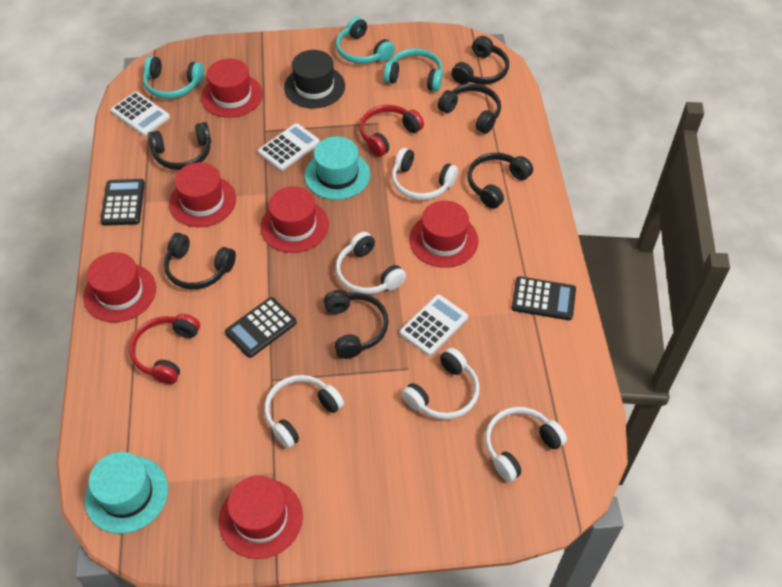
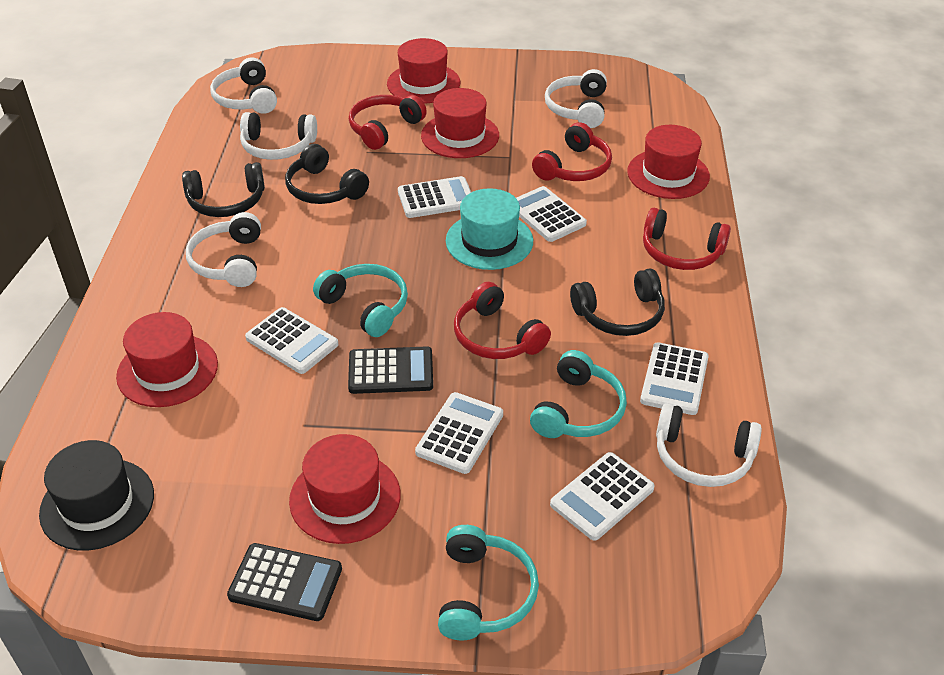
black calculator: 3 -> 2
black headphones: 6 -> 3
red hat: 6 -> 5
red headphones: 2 -> 4
turquoise hat: 2 -> 1
white calculator: 3 -> 6

